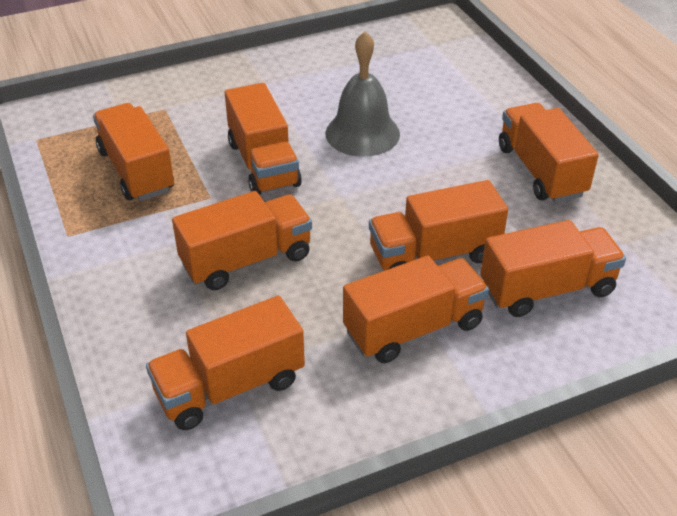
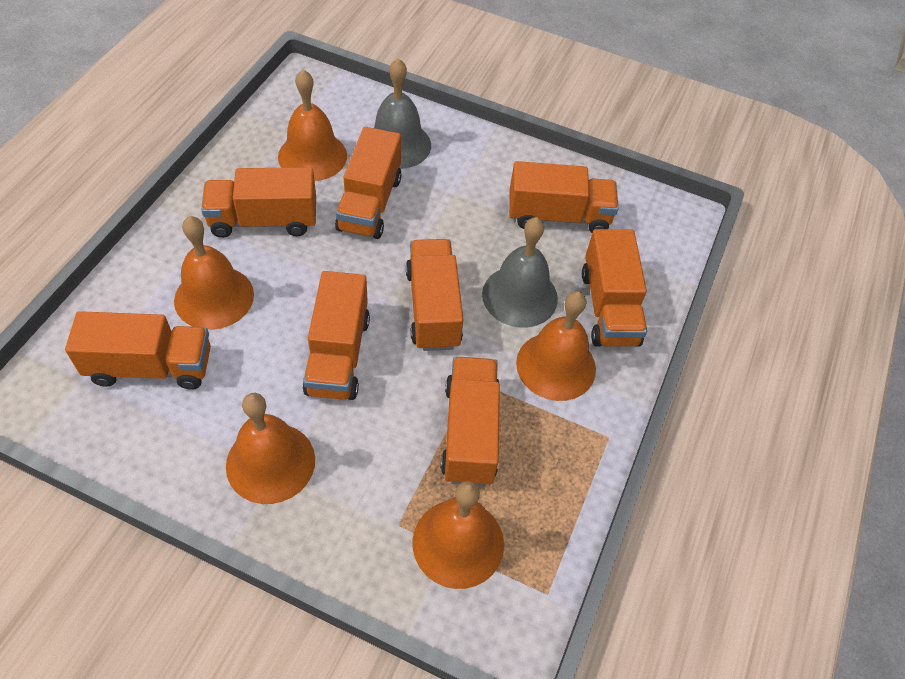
grey bell: 1 -> 2
orange bell: 0 -> 5

